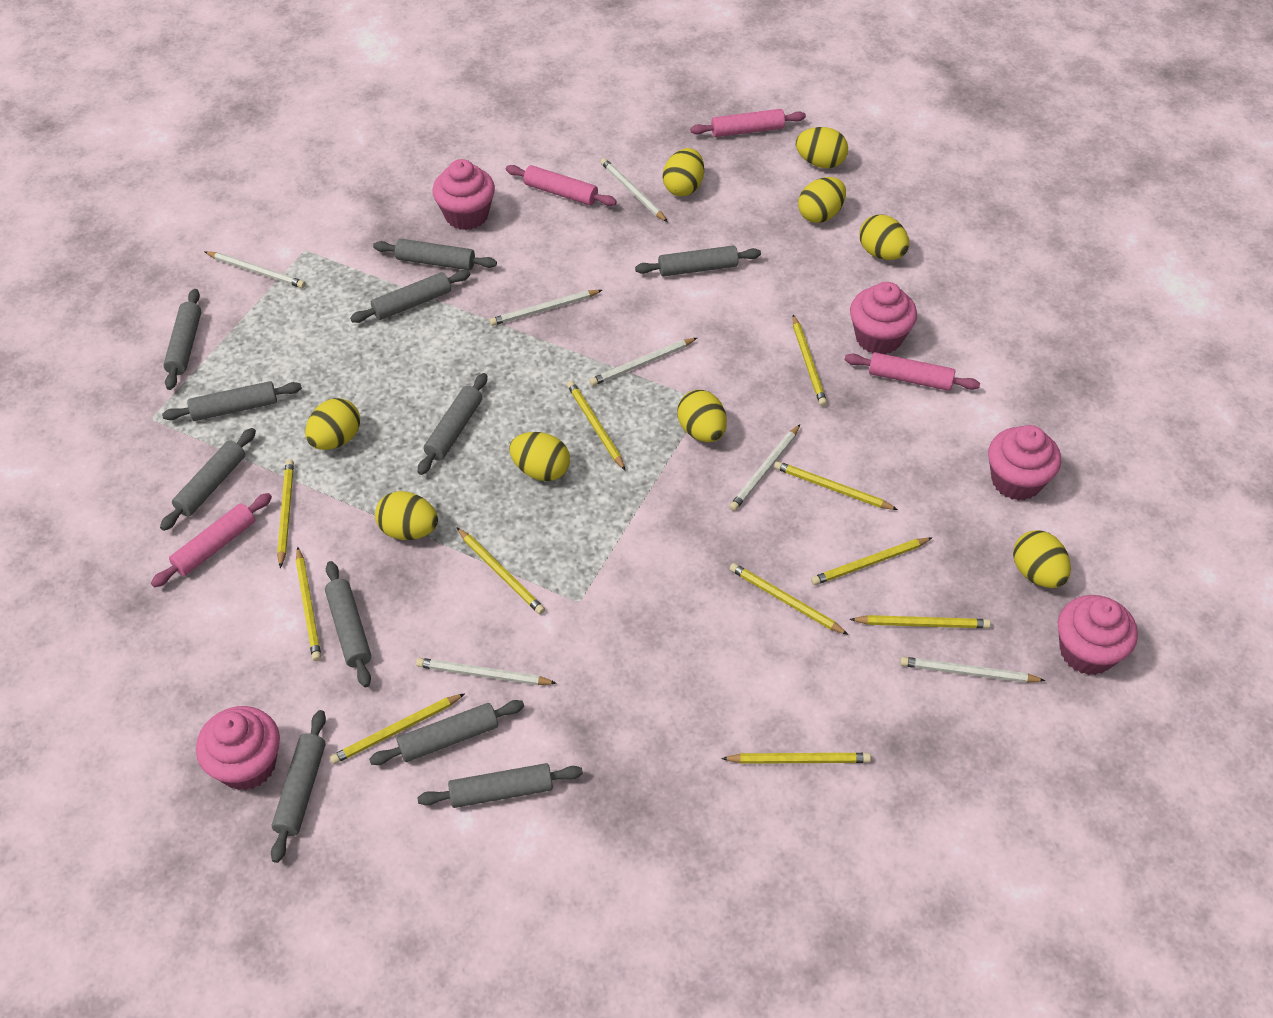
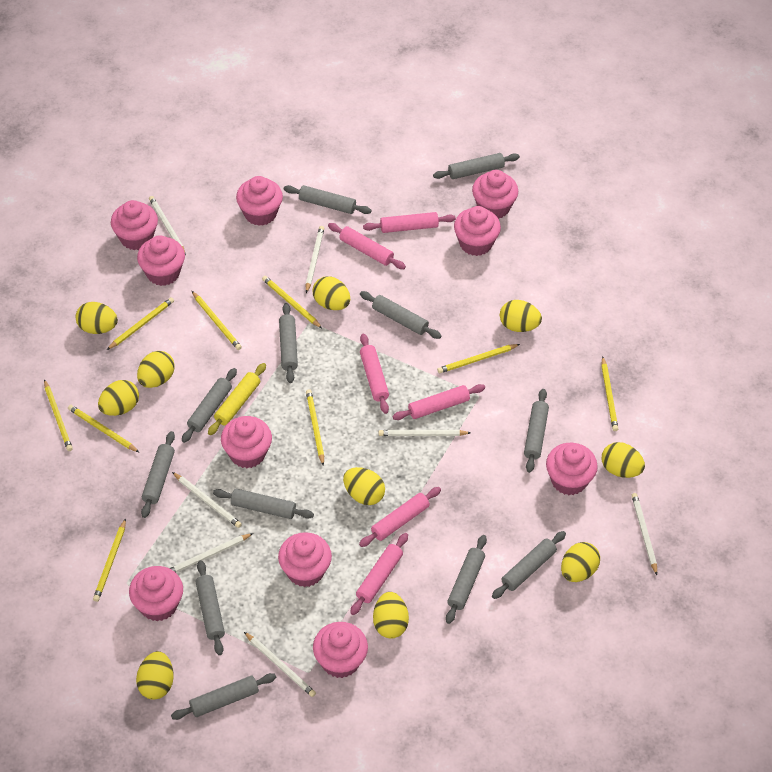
grey rolling pin: 11 -> 12
pink cupcake: 5 -> 10
pink rolling pin: 4 -> 6
yellow egg: 9 -> 10
yellow pencil: 11 -> 9
yellow rolling pin: 0 -> 1

